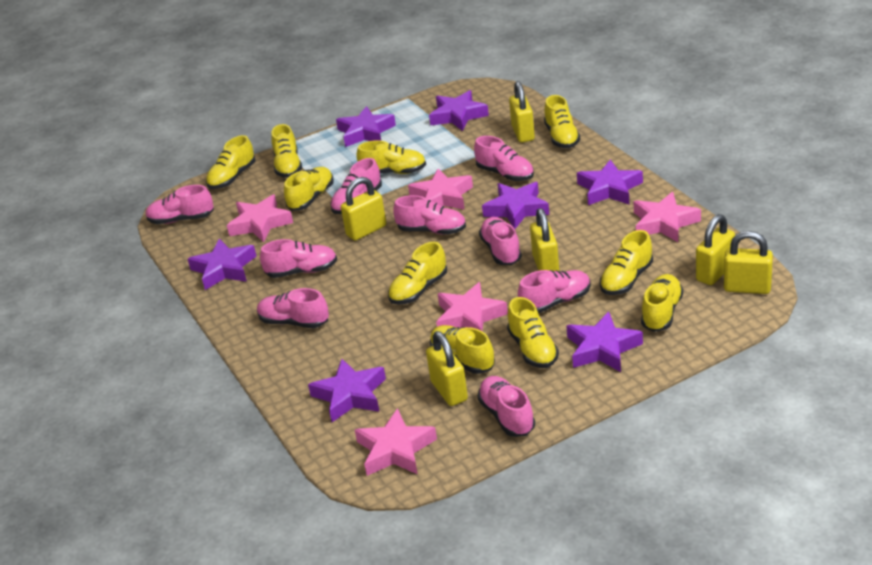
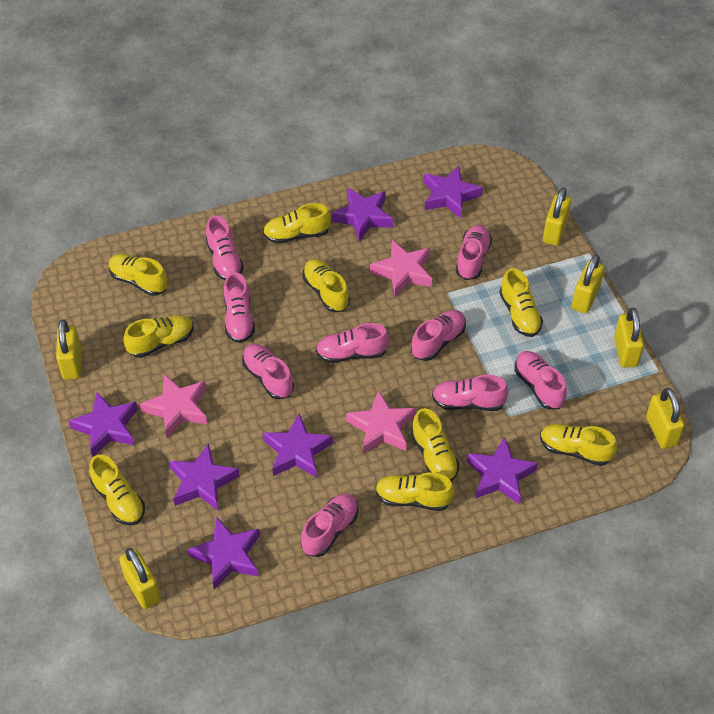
pink star: 5 -> 3
yellow shoe: 10 -> 9

